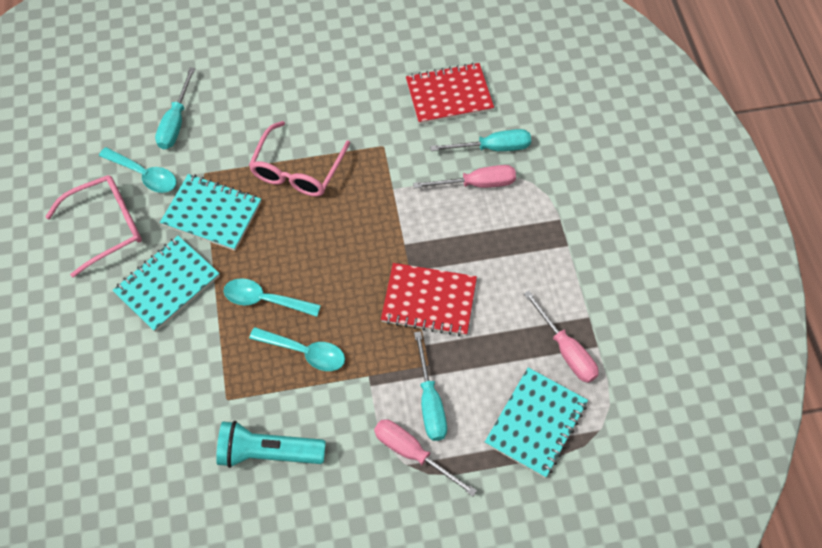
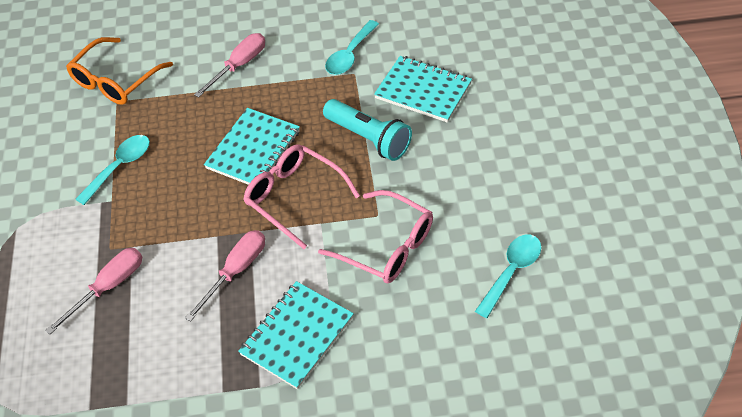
orange glasses: 0 -> 1
red notebook: 2 -> 0
turquoise screwdriver: 3 -> 0

